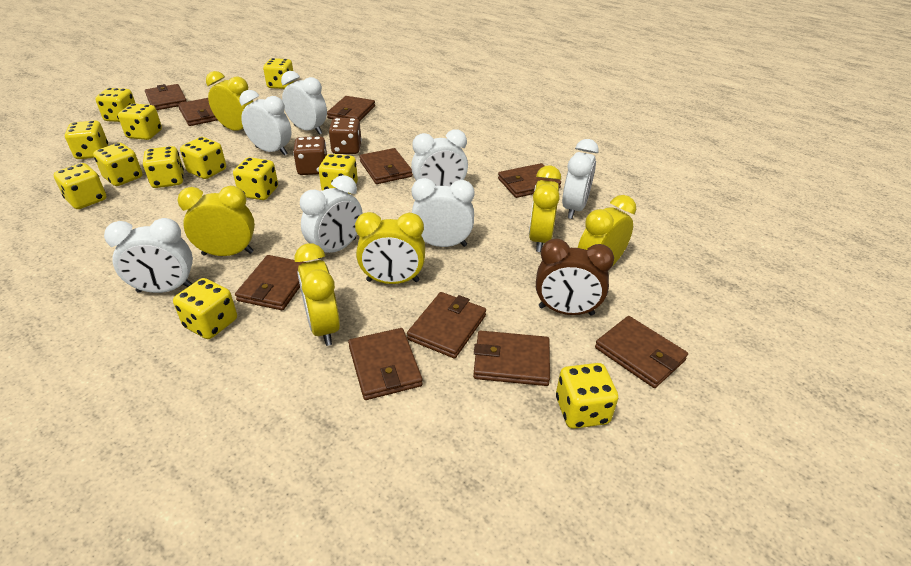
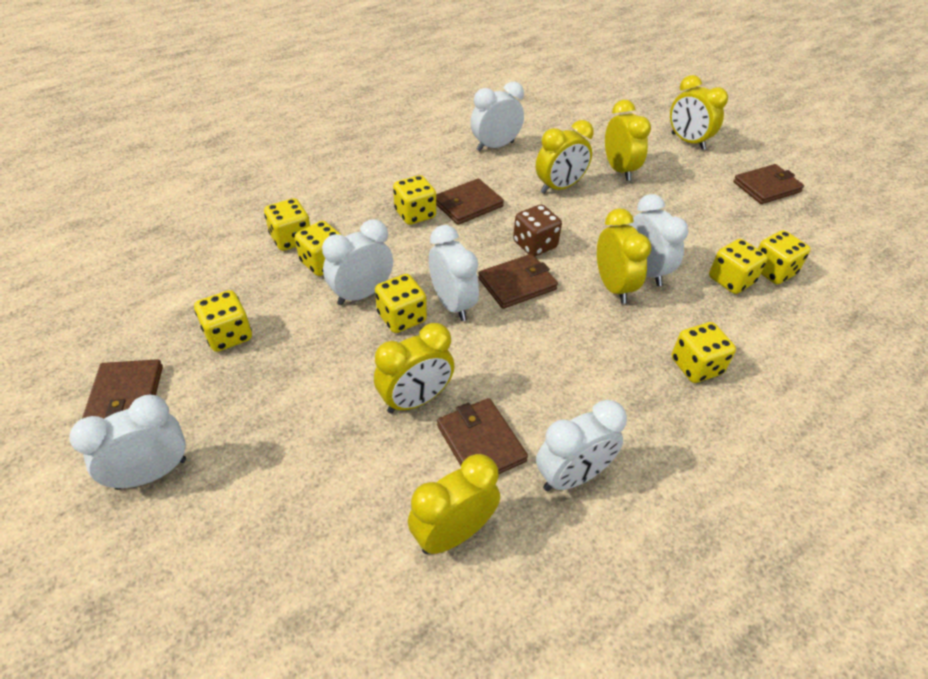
brown clock: 1 -> 0
brown dice: 2 -> 1
brown wallet: 10 -> 5
white clock: 7 -> 6
yellow dice: 12 -> 8

